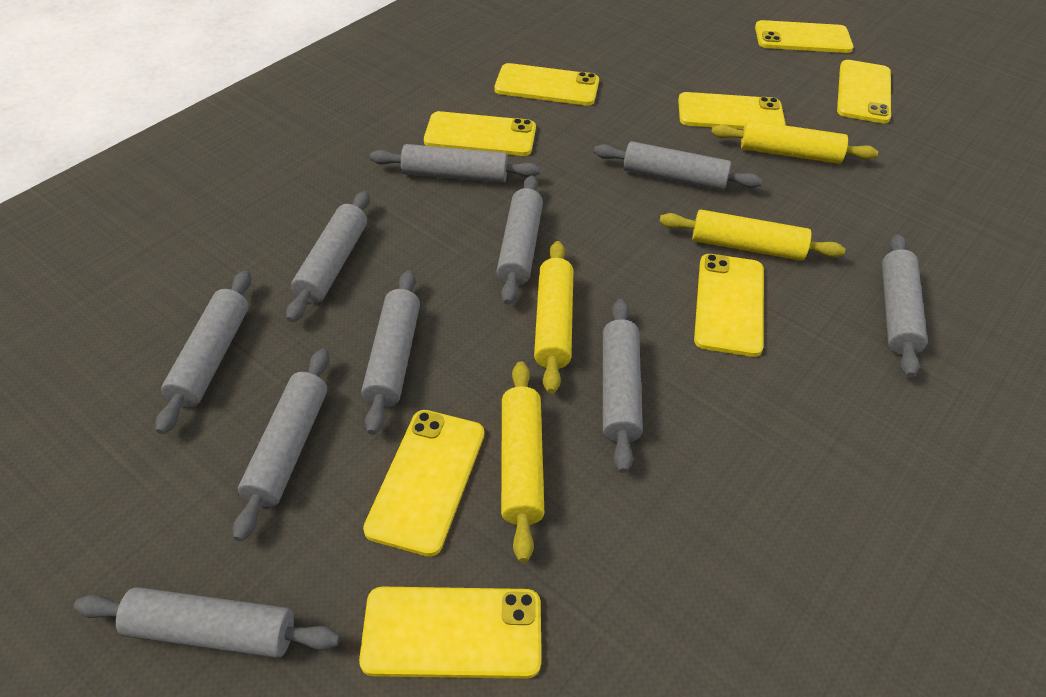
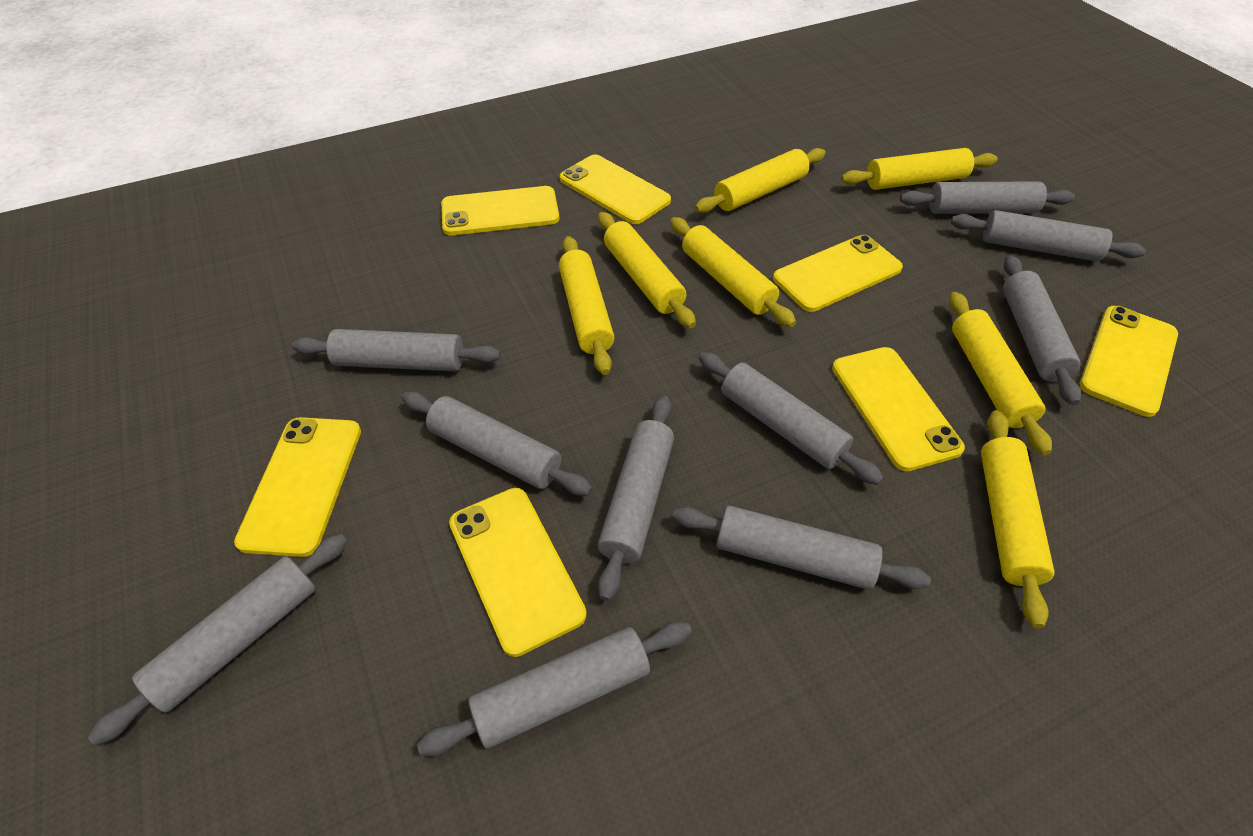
yellow phone: 8 -> 7
yellow rolling pin: 4 -> 7

